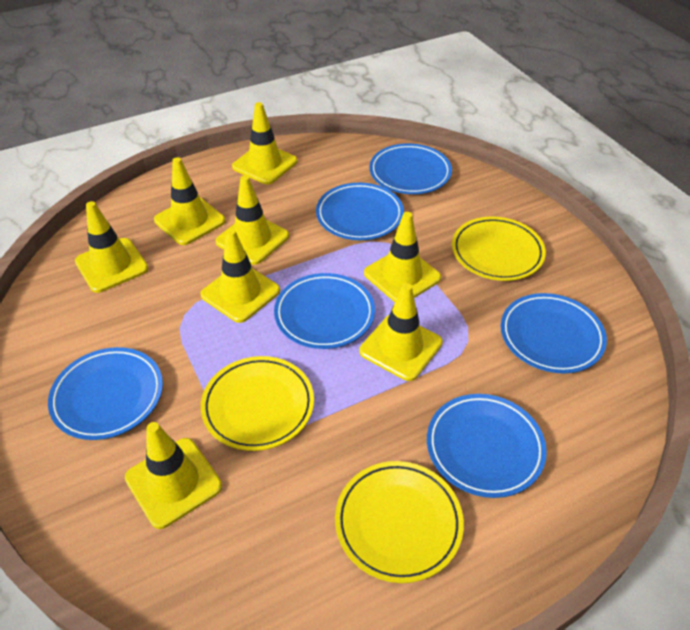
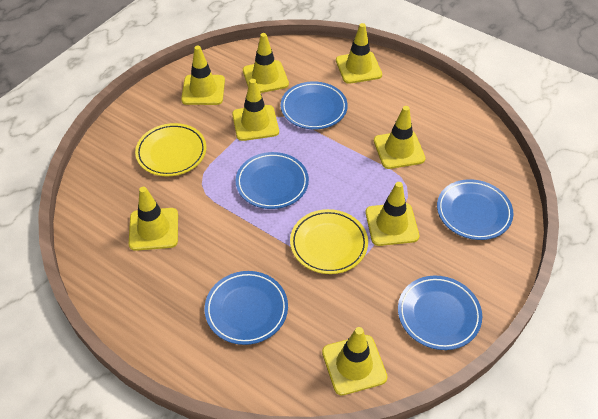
blue plate: 6 -> 5
yellow plate: 3 -> 2

